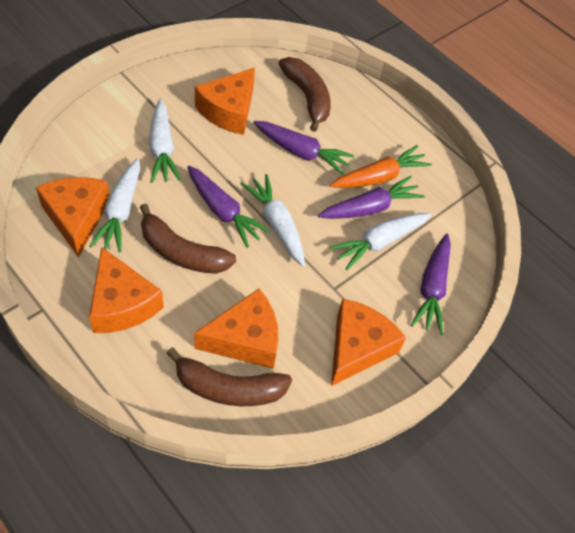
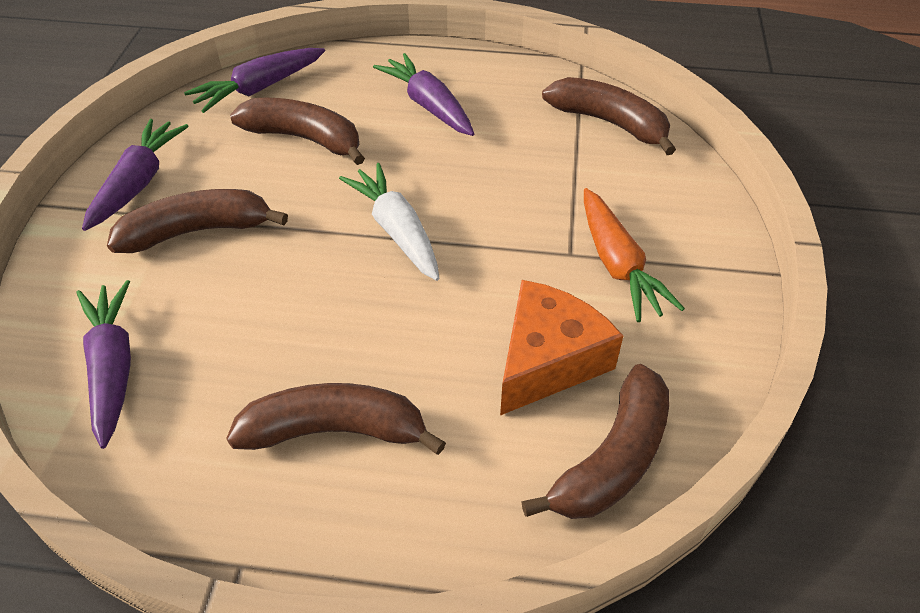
brown banana: 3 -> 5
orange cheese: 5 -> 1
white carrot: 4 -> 1

